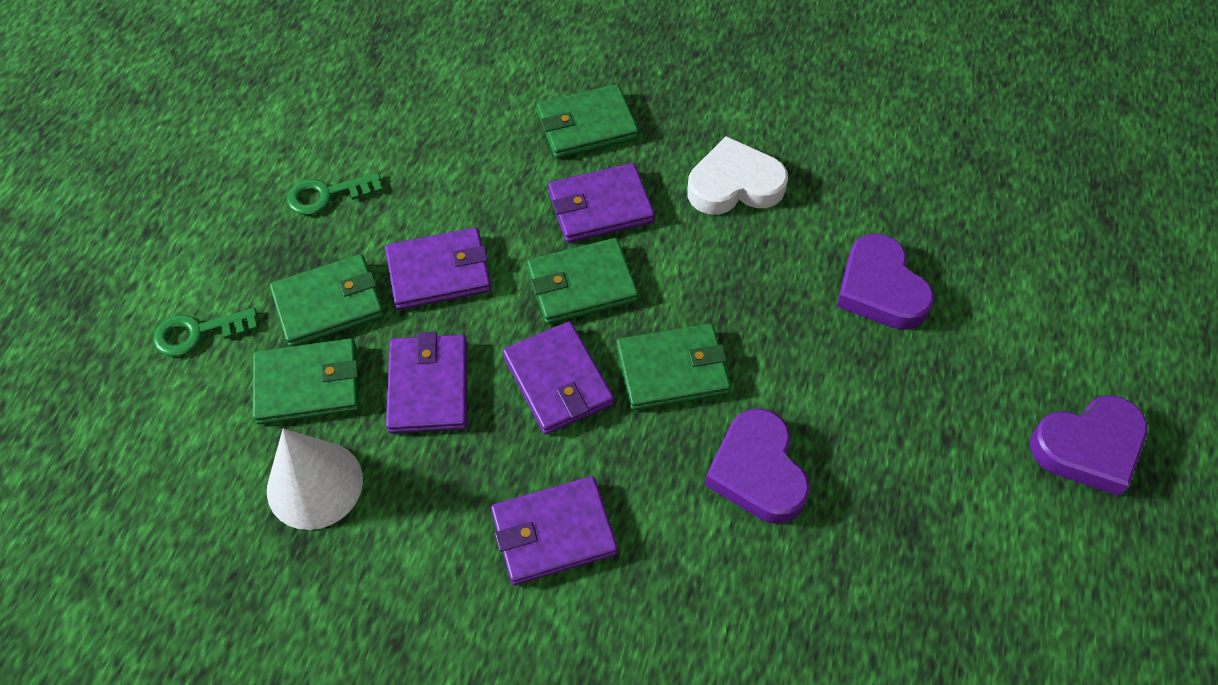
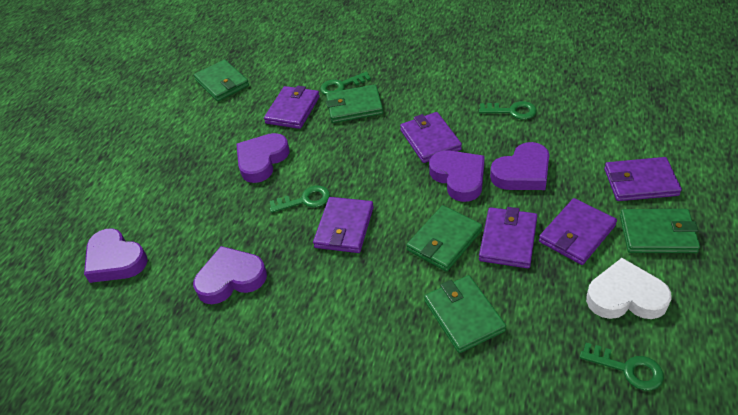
green key: 2 -> 4
purple heart: 3 -> 5
purple wallet: 5 -> 6
white cone: 1 -> 0

